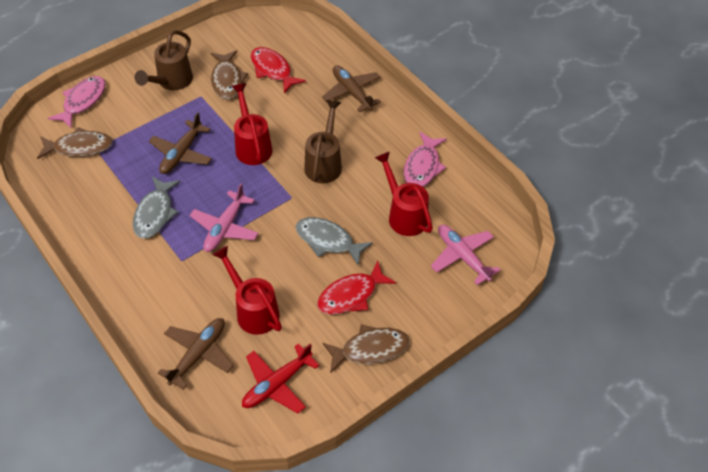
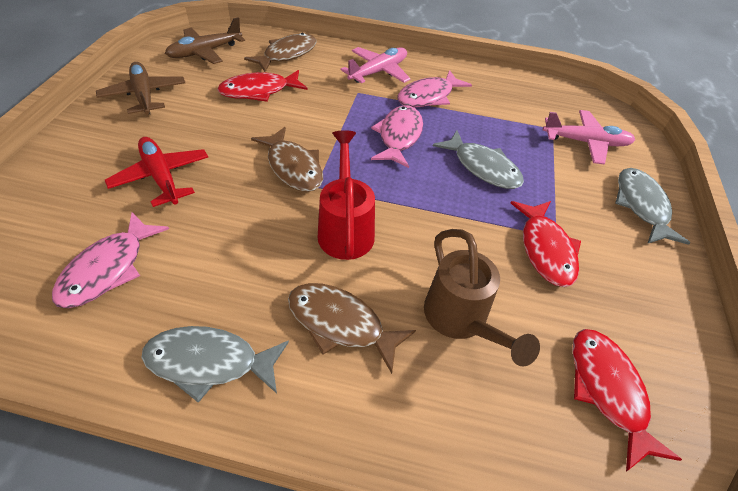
brown plane: 3 -> 2
brown watering can: 2 -> 1
grey fish: 2 -> 3
pink fish: 2 -> 3
red fish: 2 -> 3
red watering can: 3 -> 1

